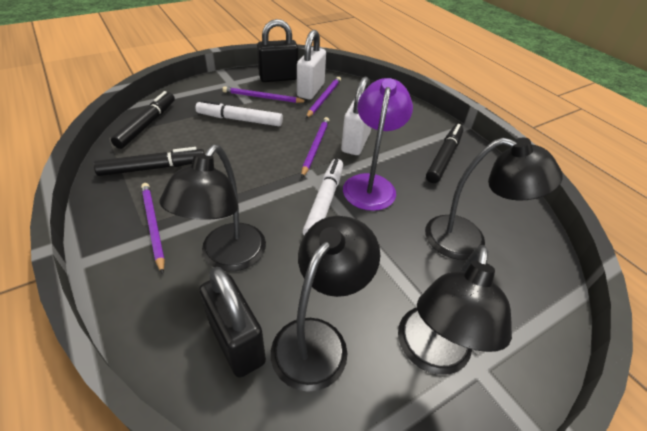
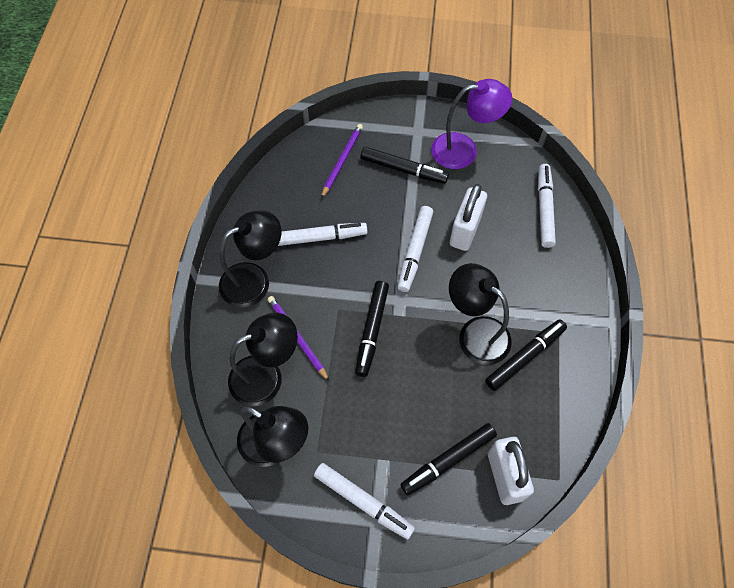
black marker: 3 -> 4
black padlock: 2 -> 0
purple pencil: 4 -> 2
white marker: 2 -> 4

